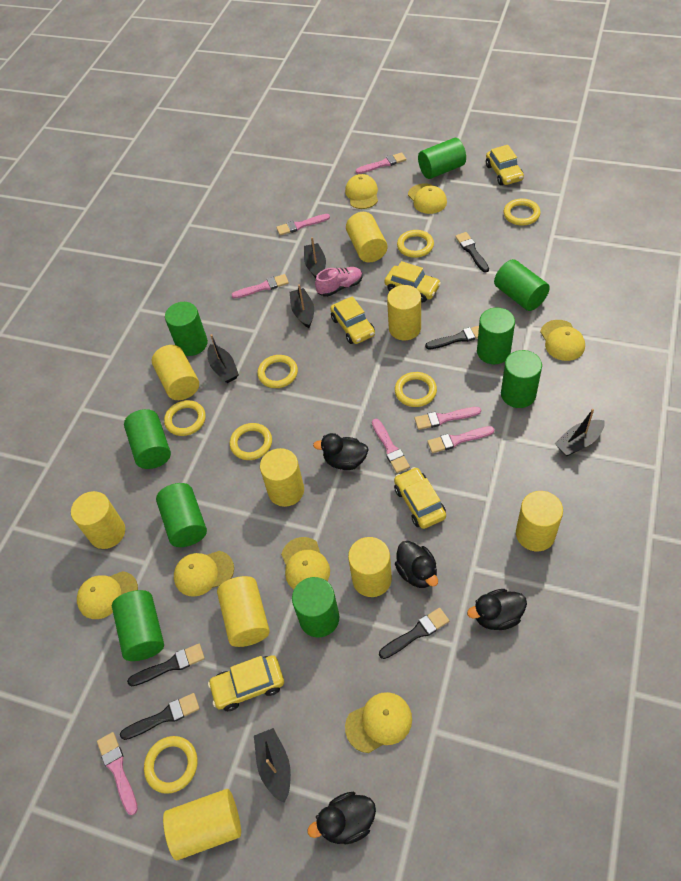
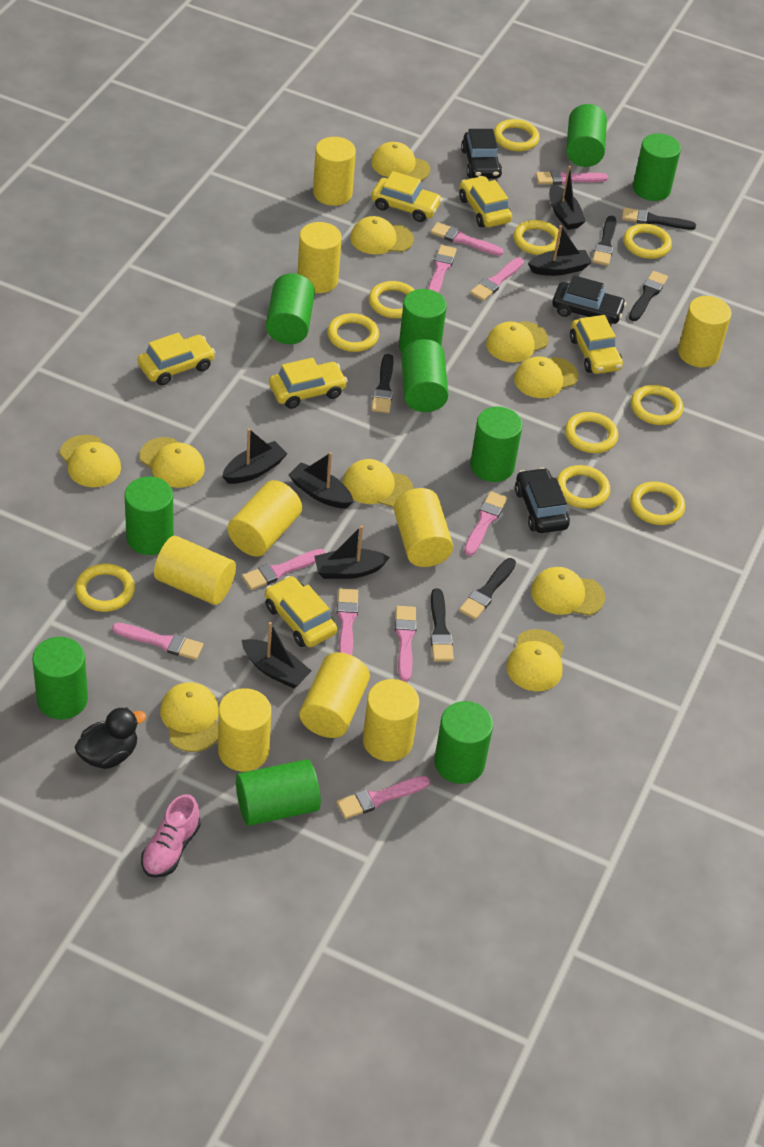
black boat: 5 -> 6
black brush: 5 -> 6
black car: 0 -> 3
black duck: 4 -> 1
green cylinder: 9 -> 10
pink brush: 7 -> 10
yellow cap: 7 -> 10
yellow car: 5 -> 6
yellow ring: 7 -> 10

